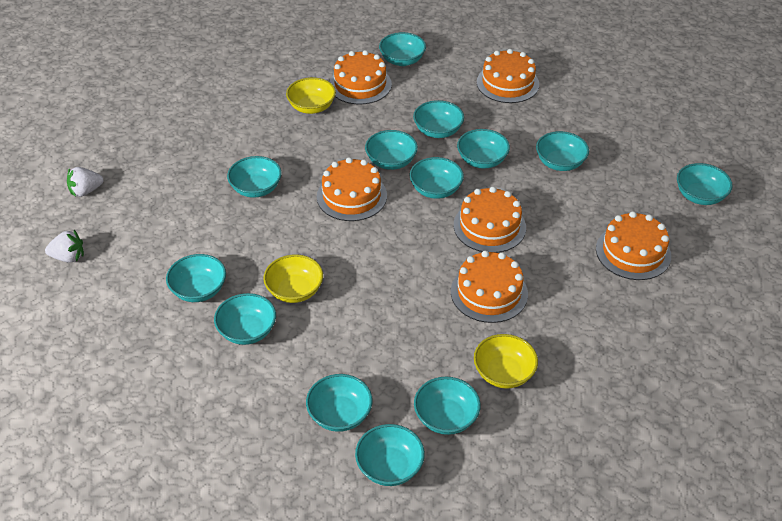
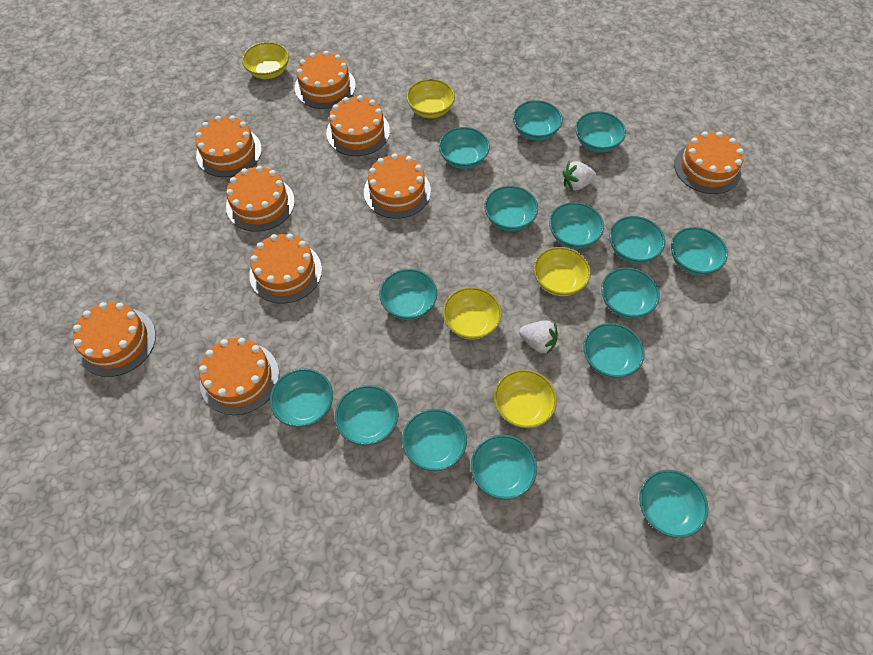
orange cake: 6 -> 9
turquoise bowl: 13 -> 15
yellow bowl: 3 -> 5

